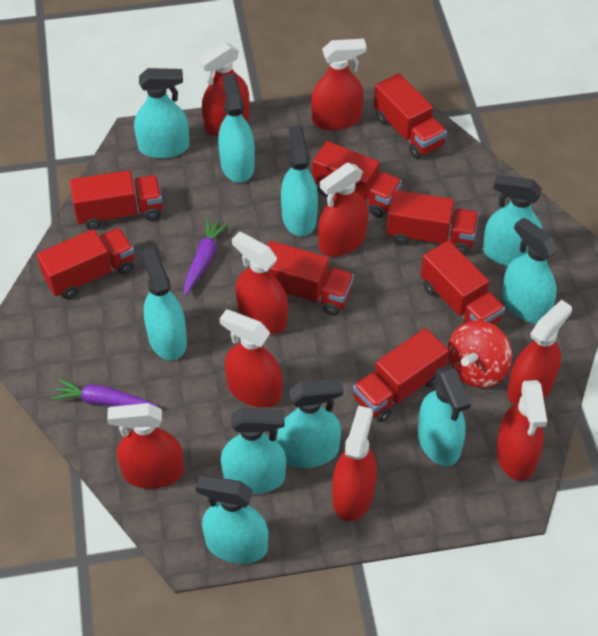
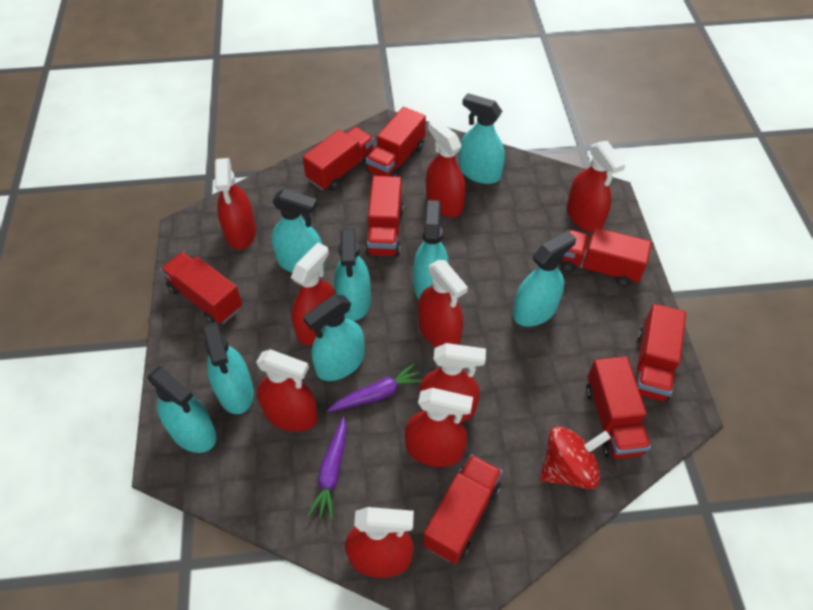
turquoise spray bottle: 10 -> 8

